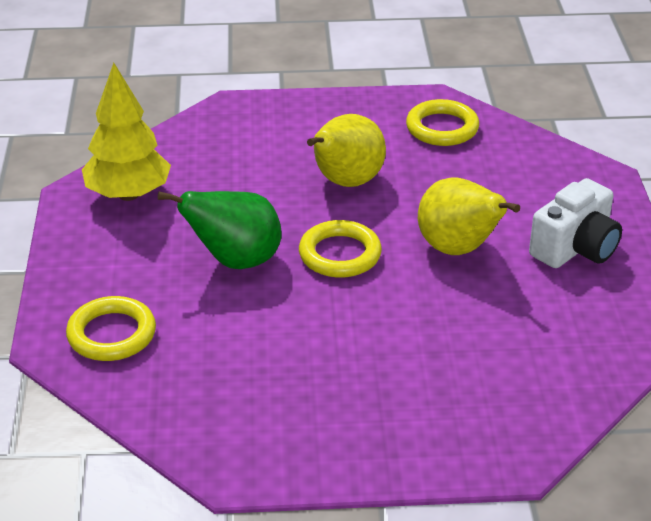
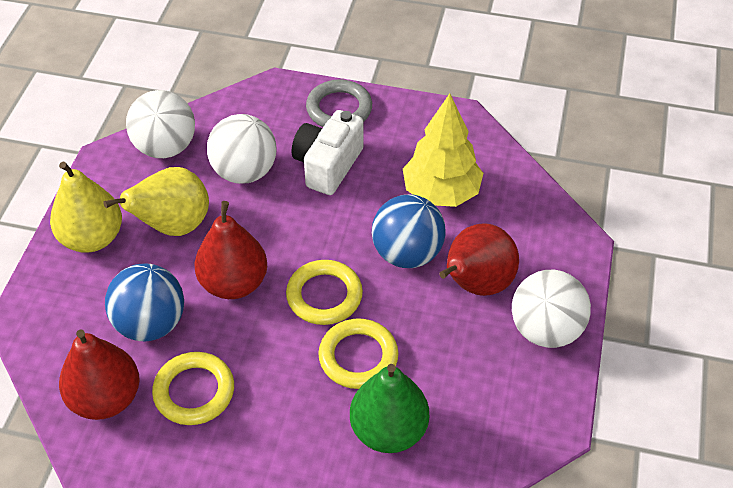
blue ball: 0 -> 2
grey ring: 0 -> 1
red pear: 0 -> 3
white ball: 0 -> 3

